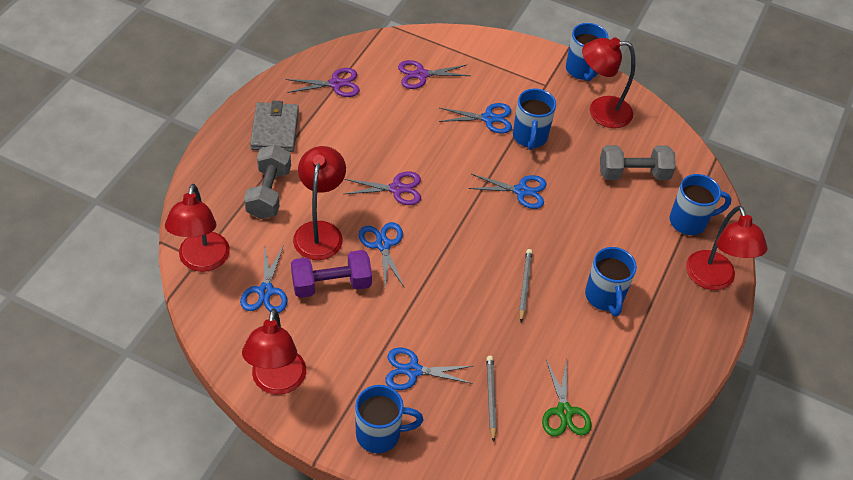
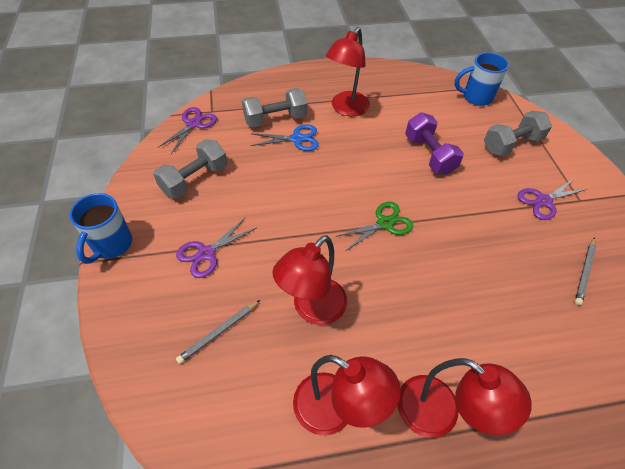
blue mug: 5 -> 2
blue scissors: 5 -> 1
grey dumbbell: 2 -> 3
grey wallet: 1 -> 0
red lamp: 5 -> 4

